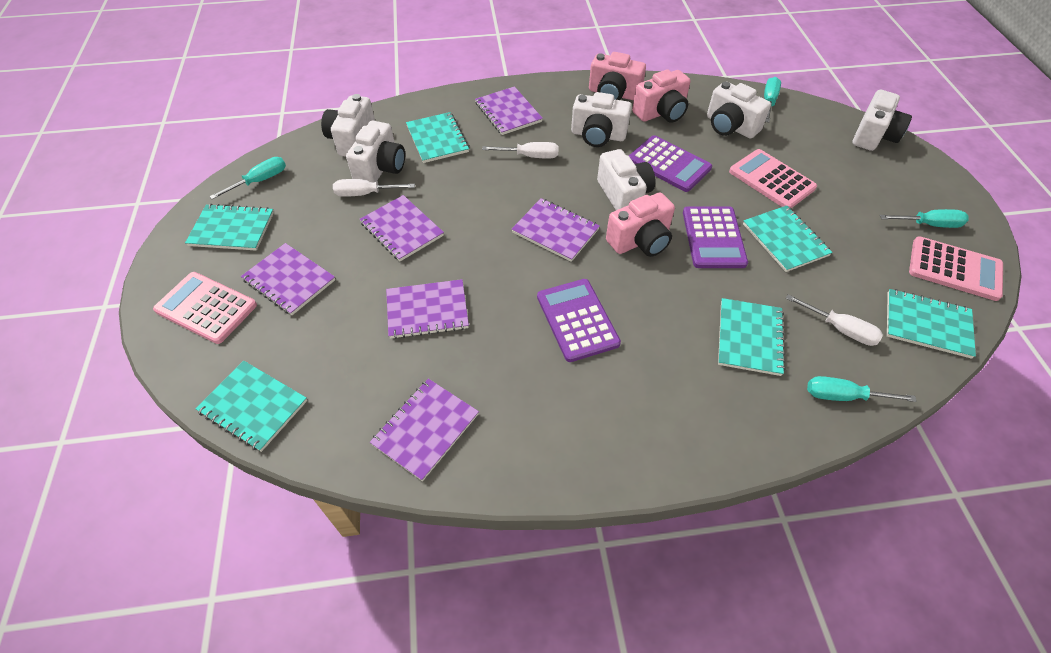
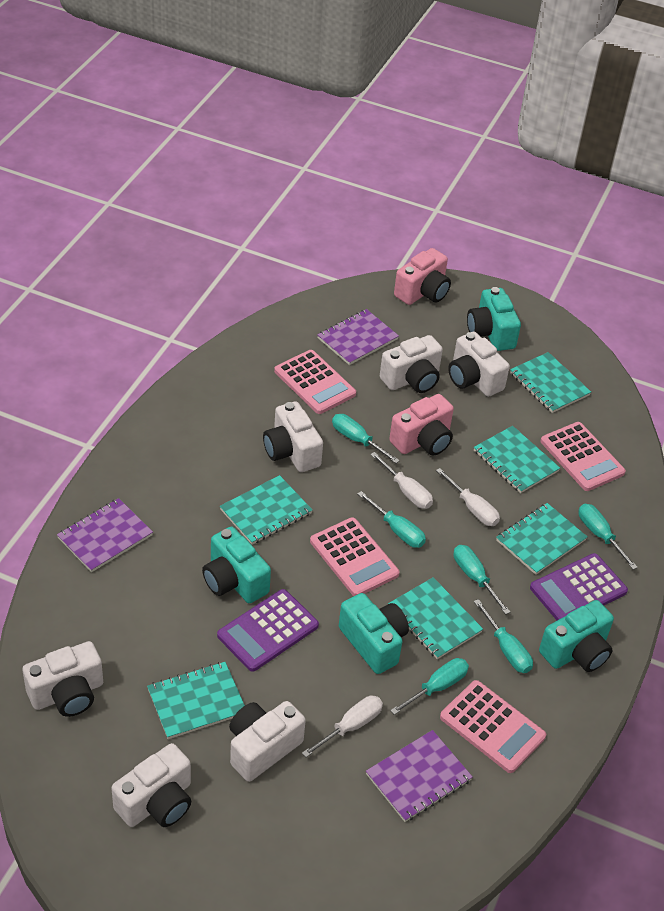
pink calculator: 3 -> 4
pink camera: 3 -> 2
purple calculator: 3 -> 2
purple notebook: 6 -> 3
turquoise camera: 0 -> 4
turquoise screwdriver: 4 -> 6

